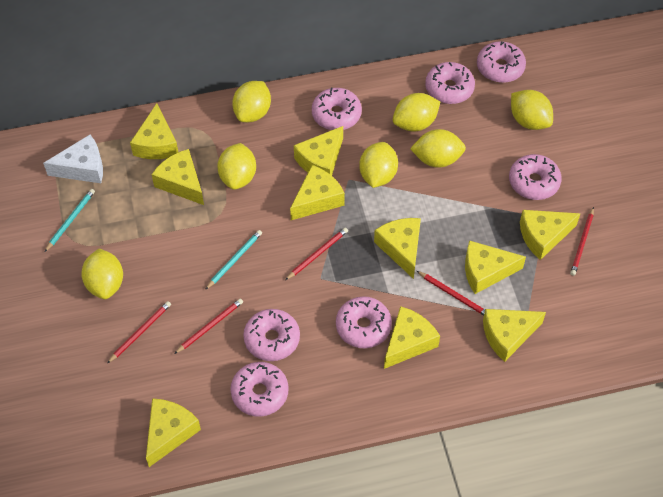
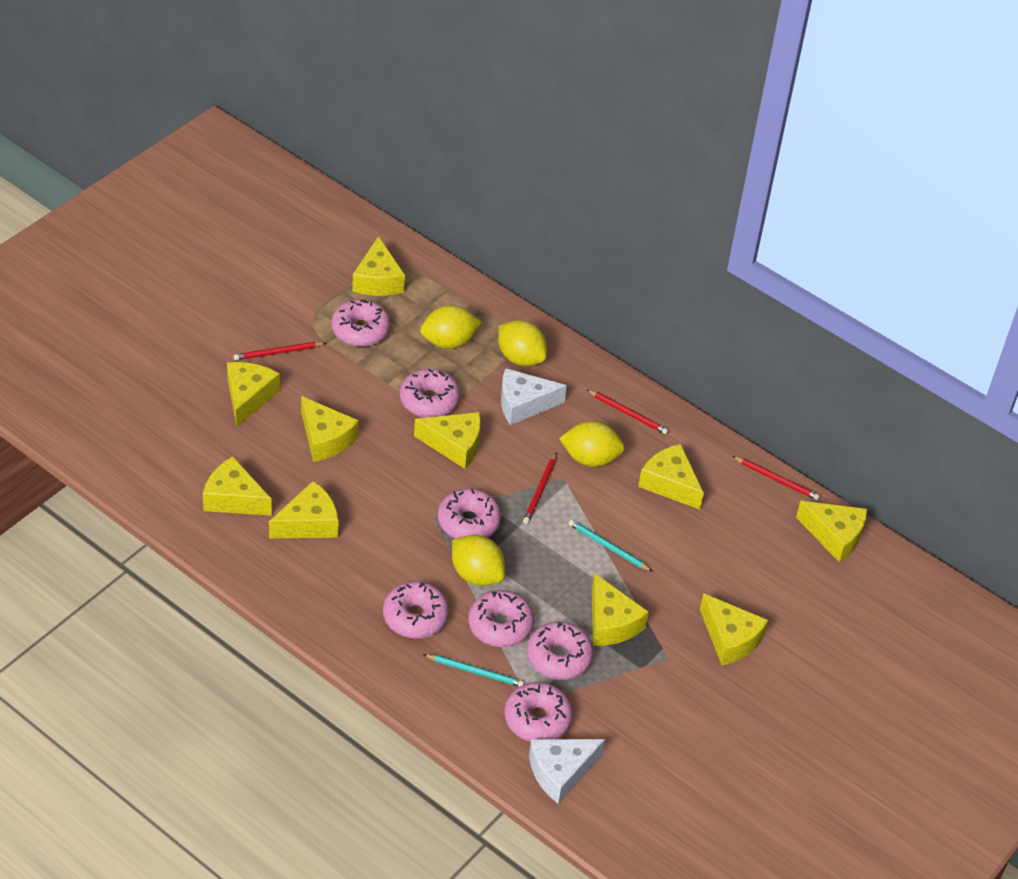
red pencil: 5 -> 4
white cheese: 1 -> 2
yellow lemon: 7 -> 4

